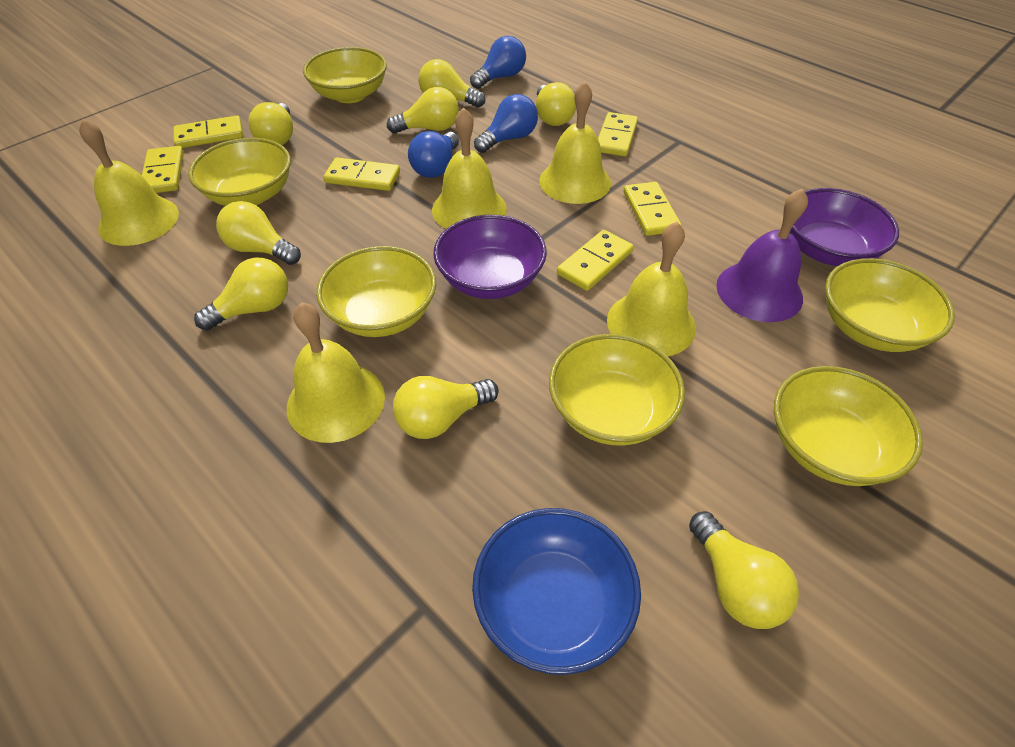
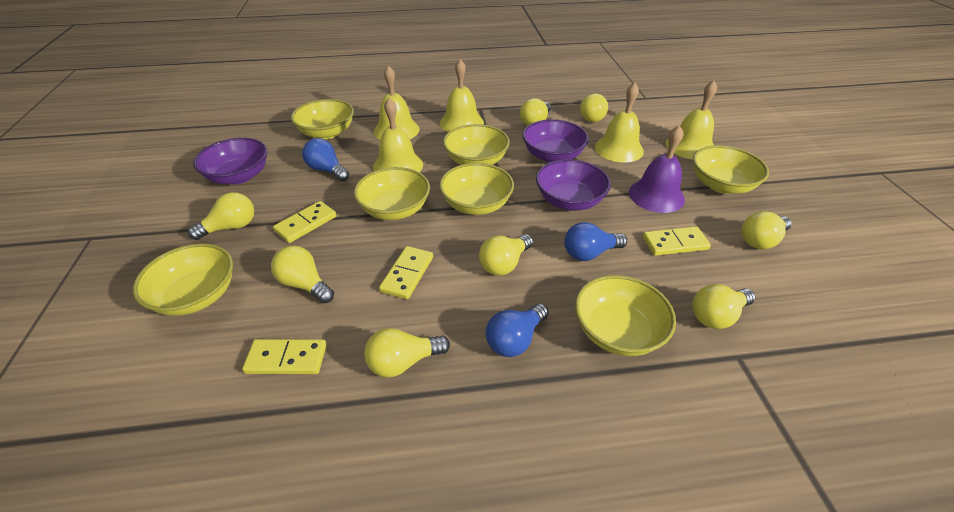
blue bowl: 1 -> 0
purple bowl: 2 -> 3
yellow bowl: 6 -> 7
yellow domino: 6 -> 4

